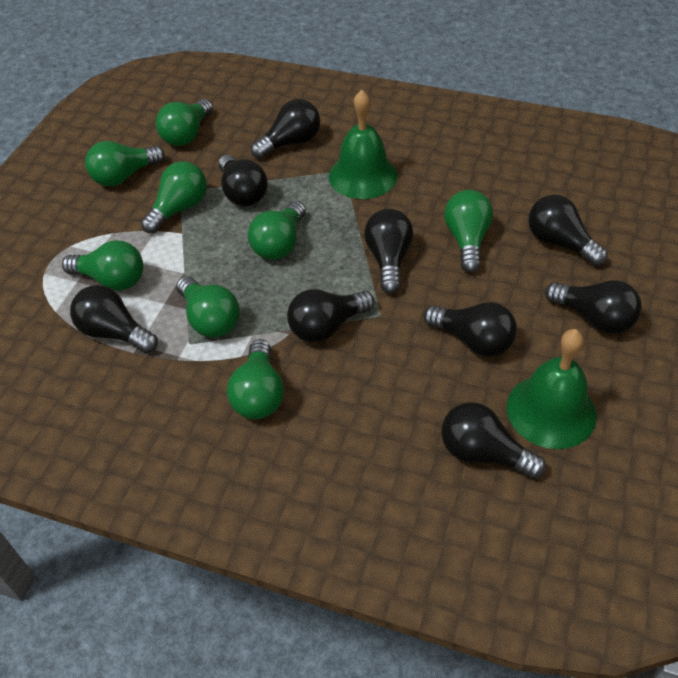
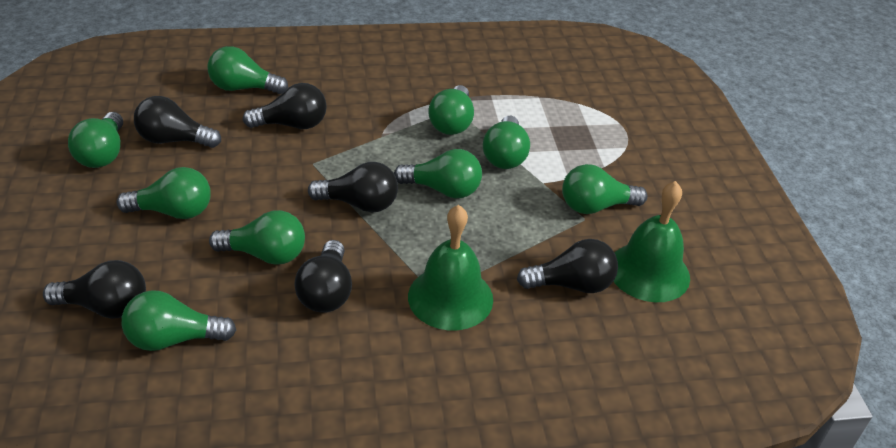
black light bulb: 9 -> 6
green light bulb: 8 -> 9

